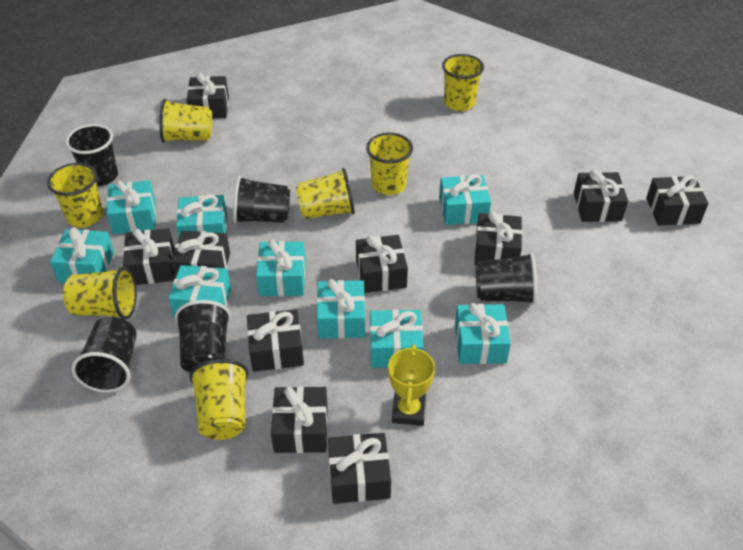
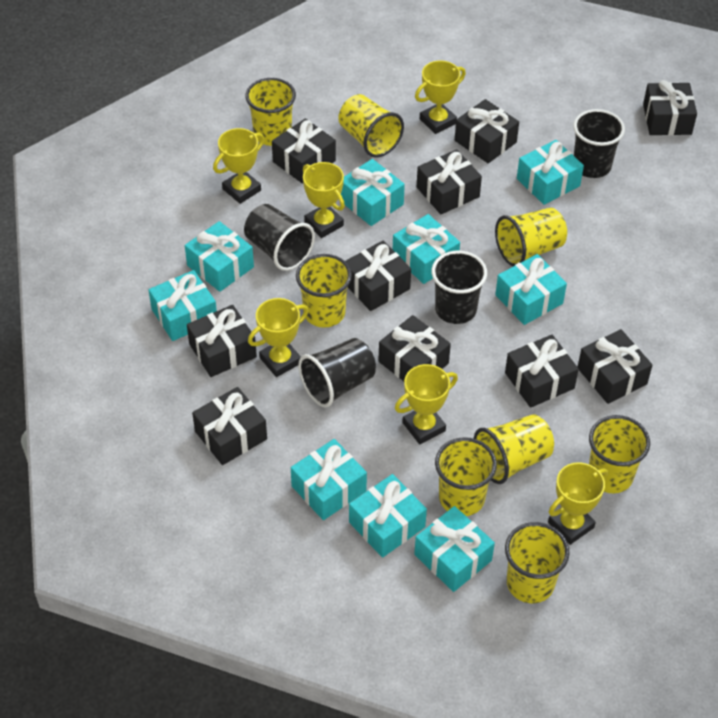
black cup: 5 -> 4
yellow cup: 7 -> 8
yellow trophy: 1 -> 6

